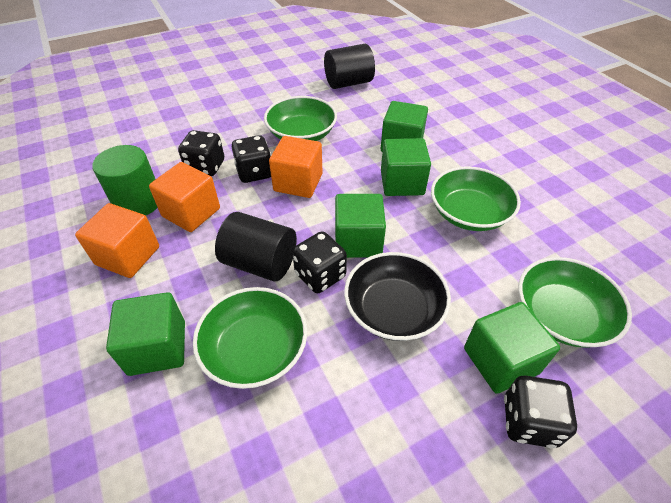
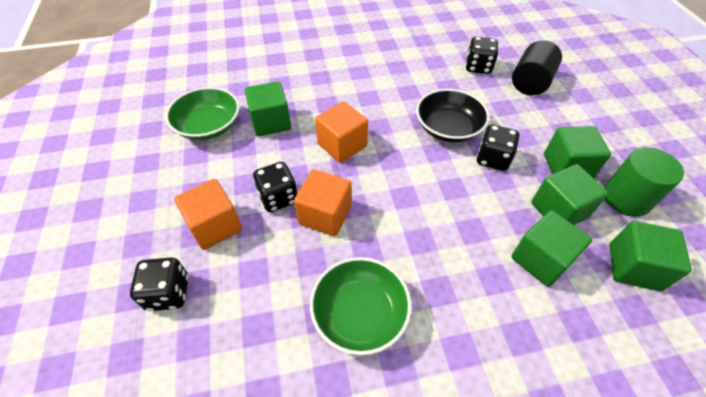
black cylinder: 2 -> 1
green bowl: 4 -> 2

